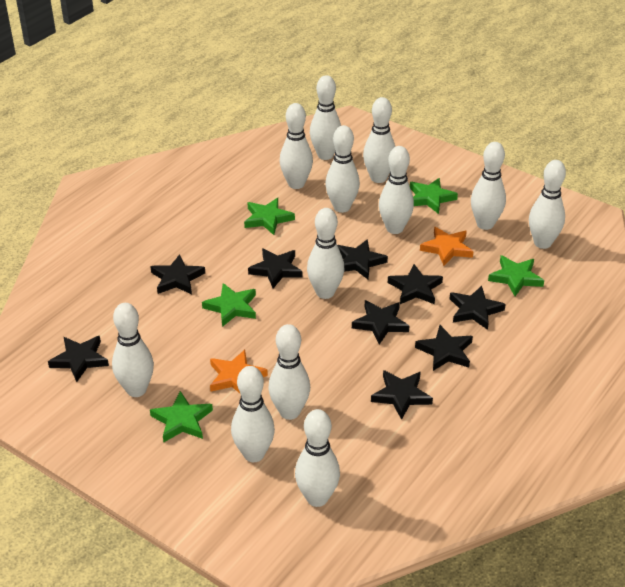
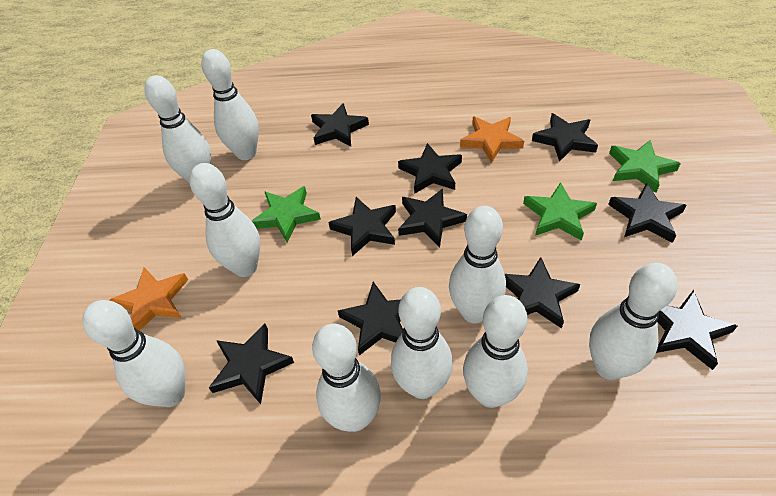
black star: 9 -> 10
green star: 5 -> 3
white bowling pin: 12 -> 9

